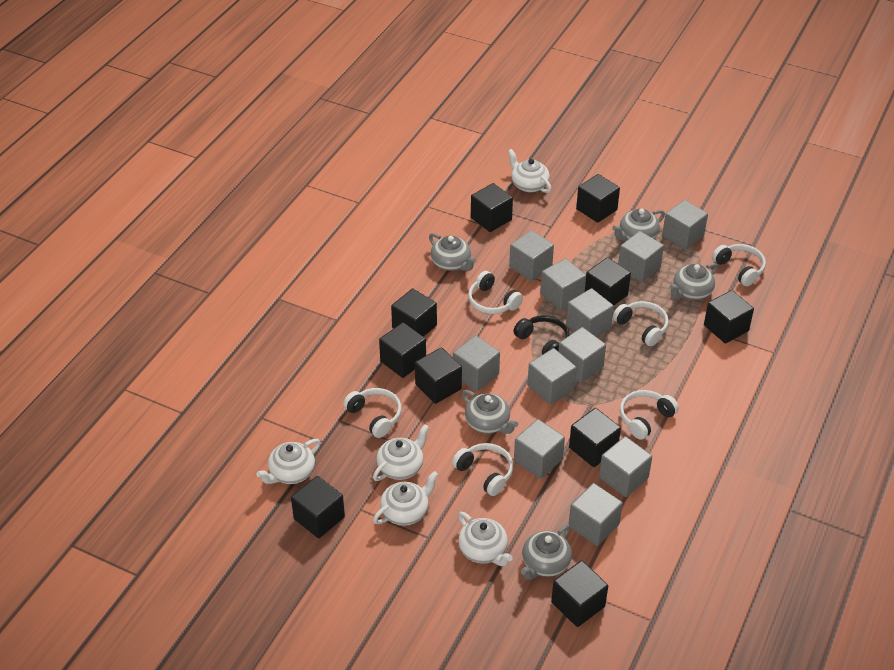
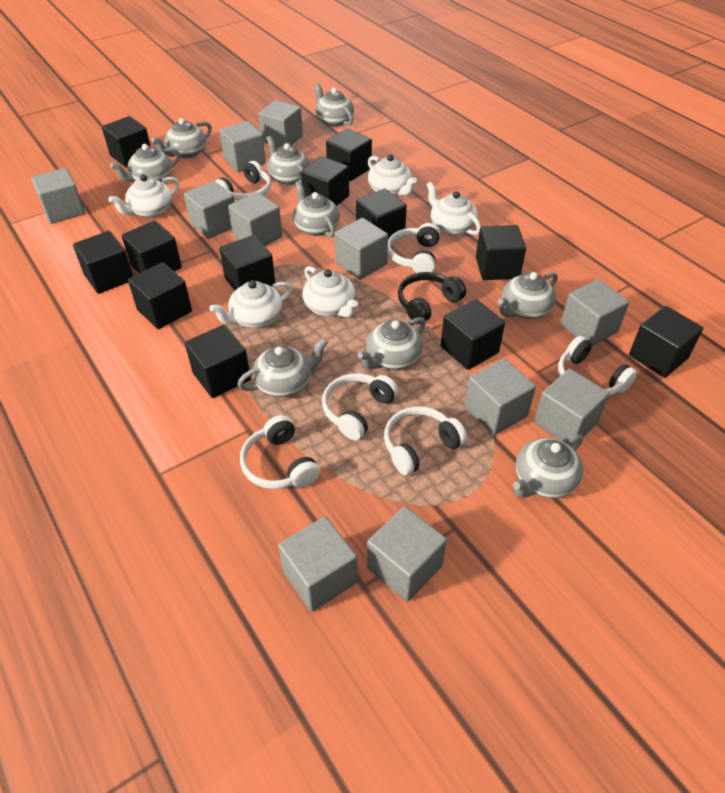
black cube: 10 -> 12
grey teapot: 5 -> 9

